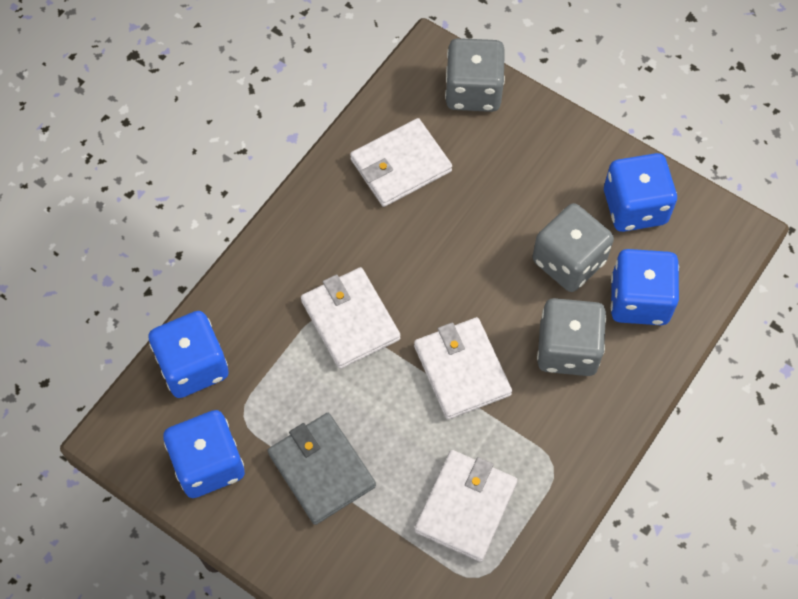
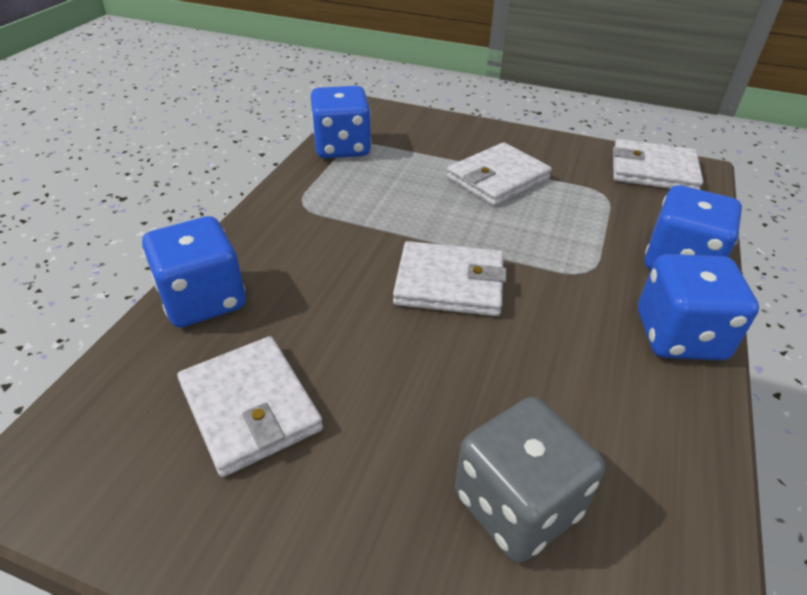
grey dice: 3 -> 1
grey wallet: 1 -> 0

